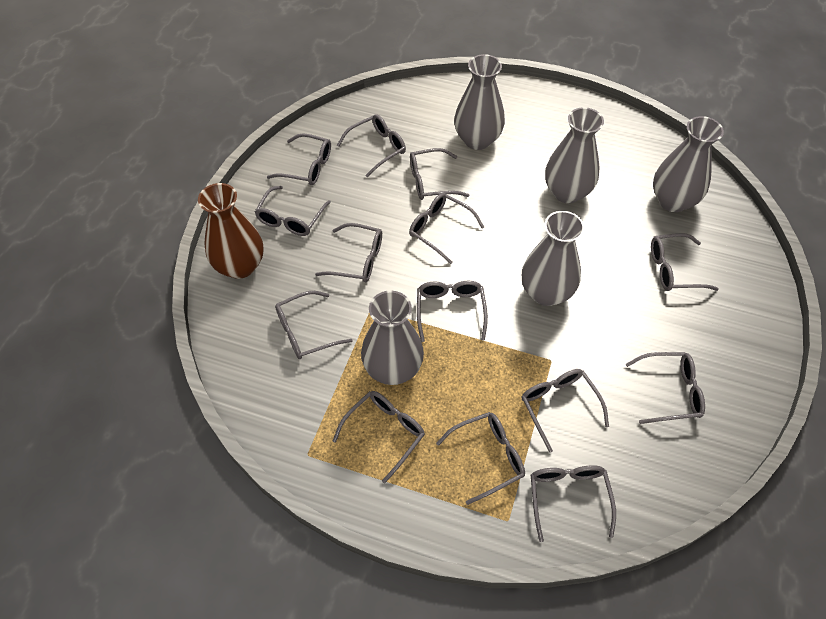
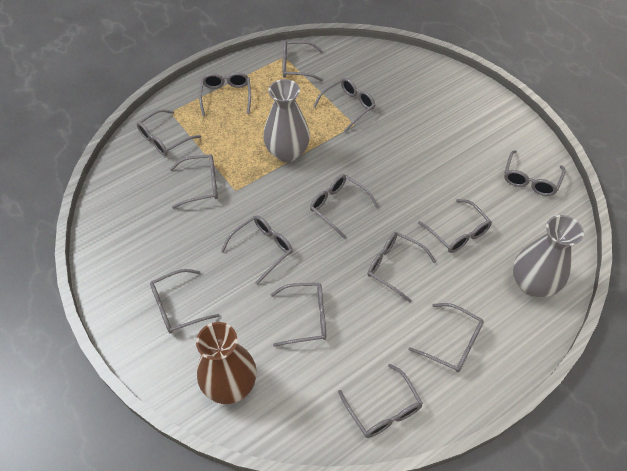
grey vase: 5 -> 2

